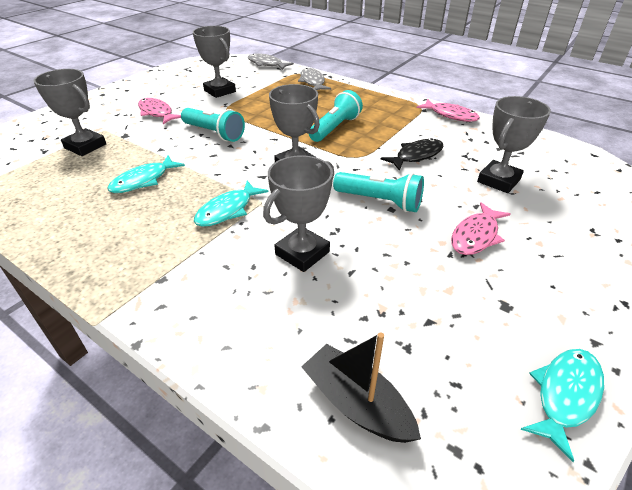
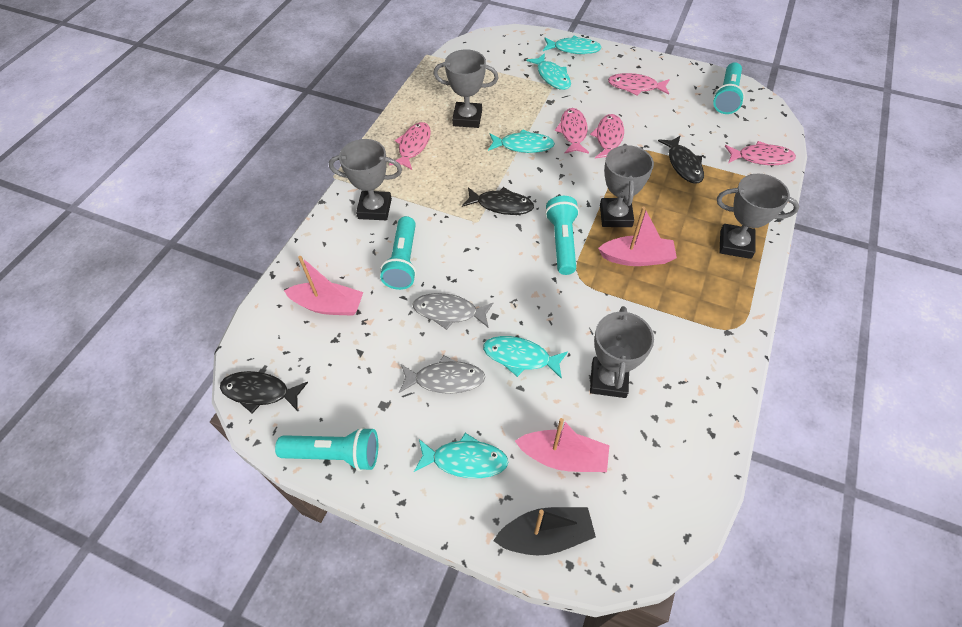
black fish: 1 -> 3
pink boat: 0 -> 3
pink fish: 3 -> 5
turquoise fish: 3 -> 5
turquoise flashlight: 3 -> 4

